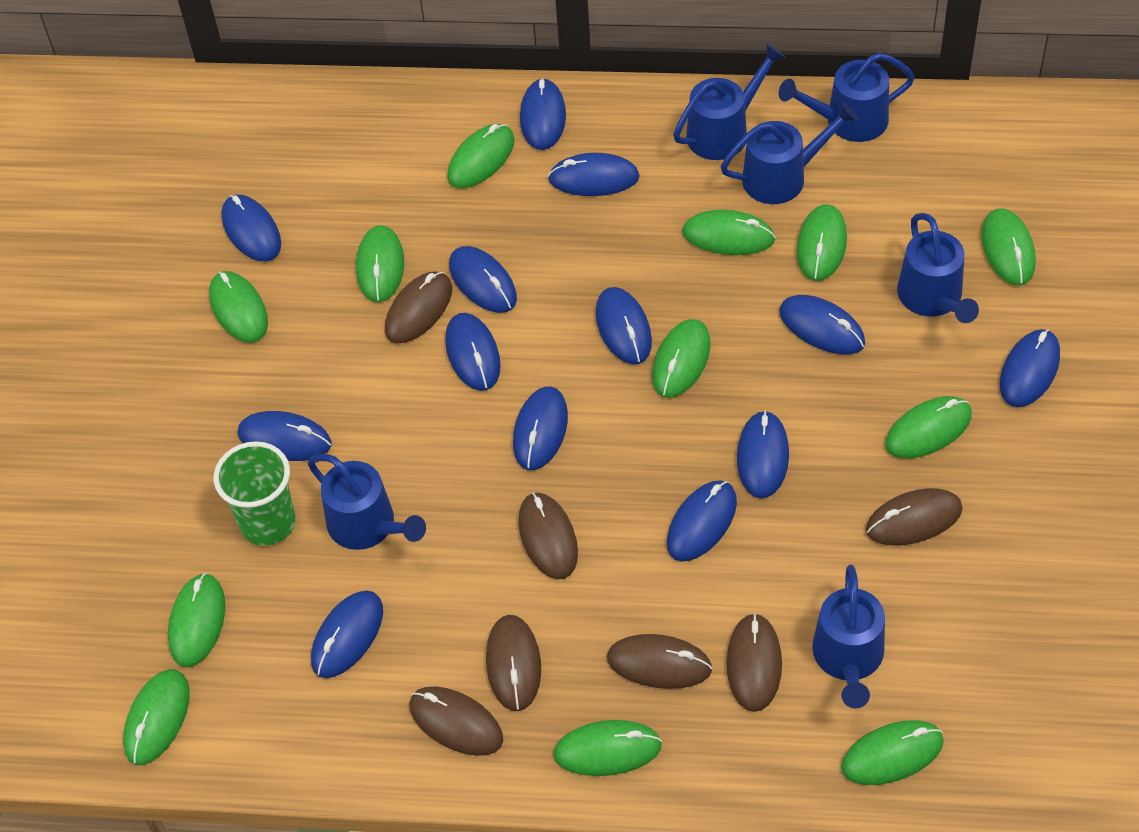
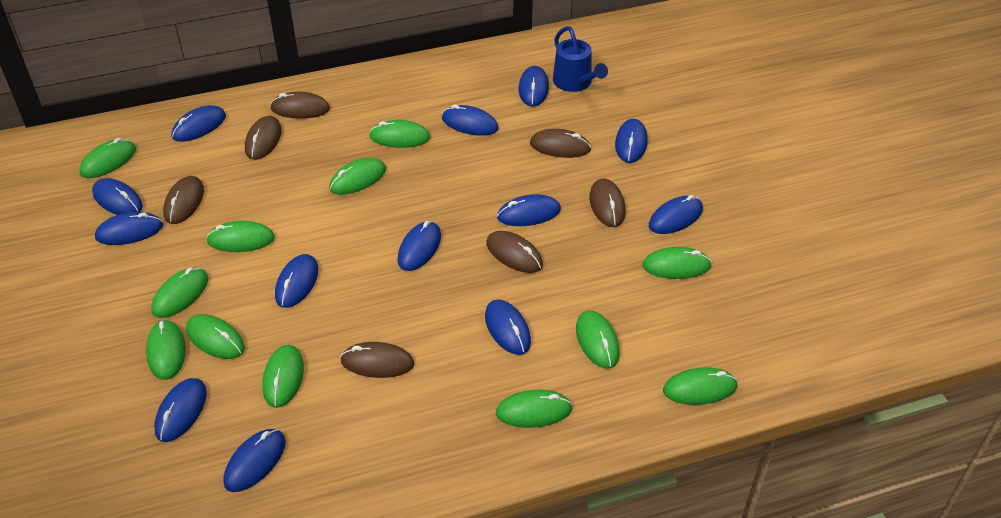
blue watering can: 6 -> 1
green cup: 1 -> 0

